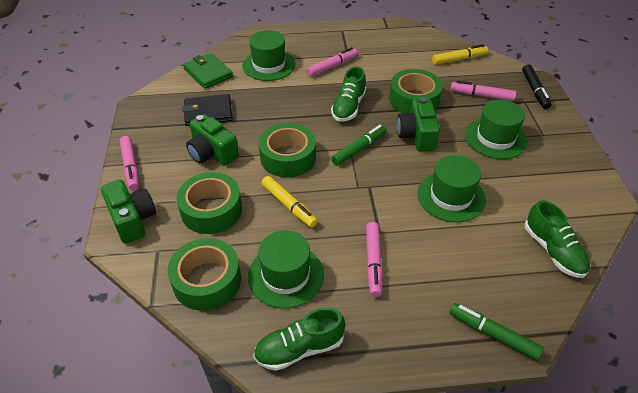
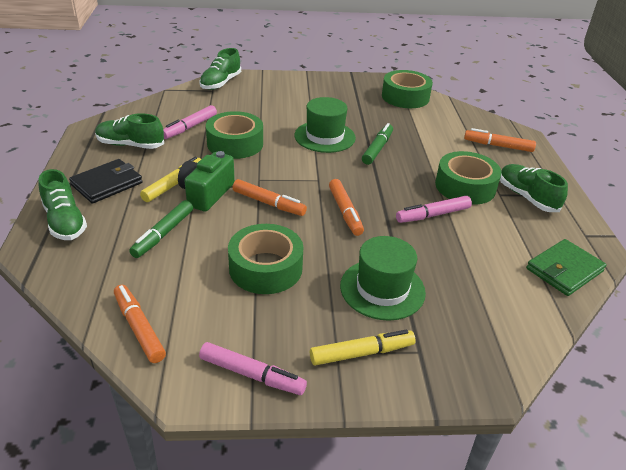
black marker: 1 -> 0
green camera: 3 -> 1
green hat: 4 -> 2
green shoe: 3 -> 4
orange marker: 0 -> 4
pink marker: 4 -> 3

